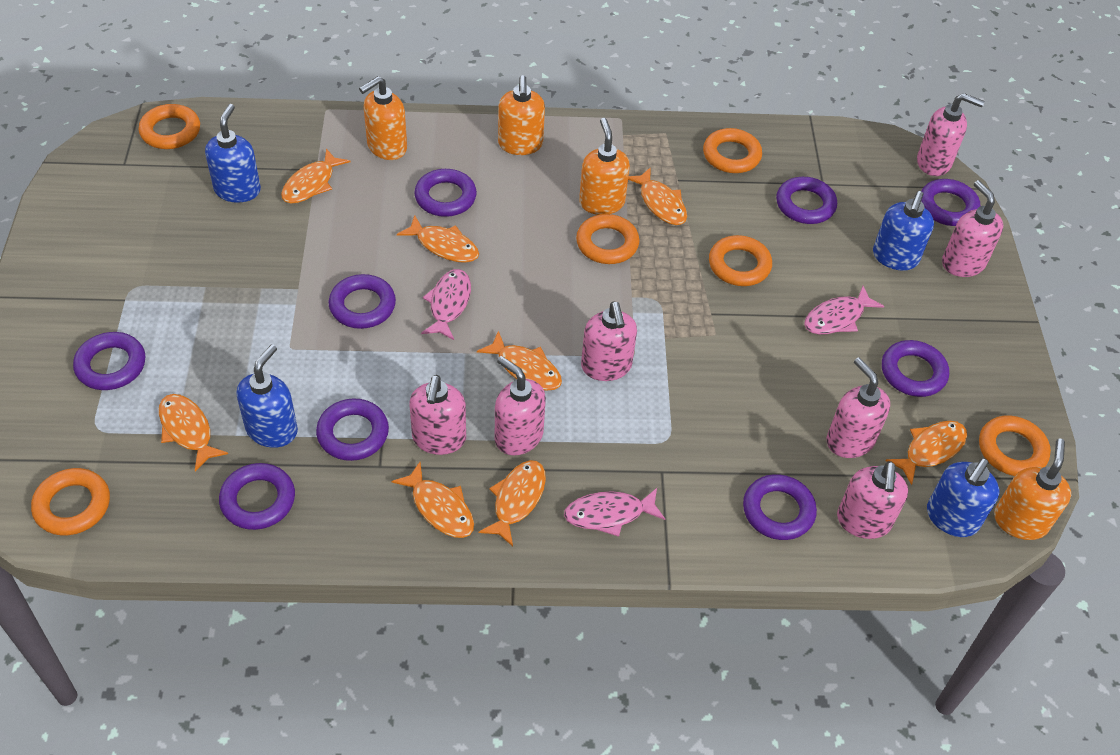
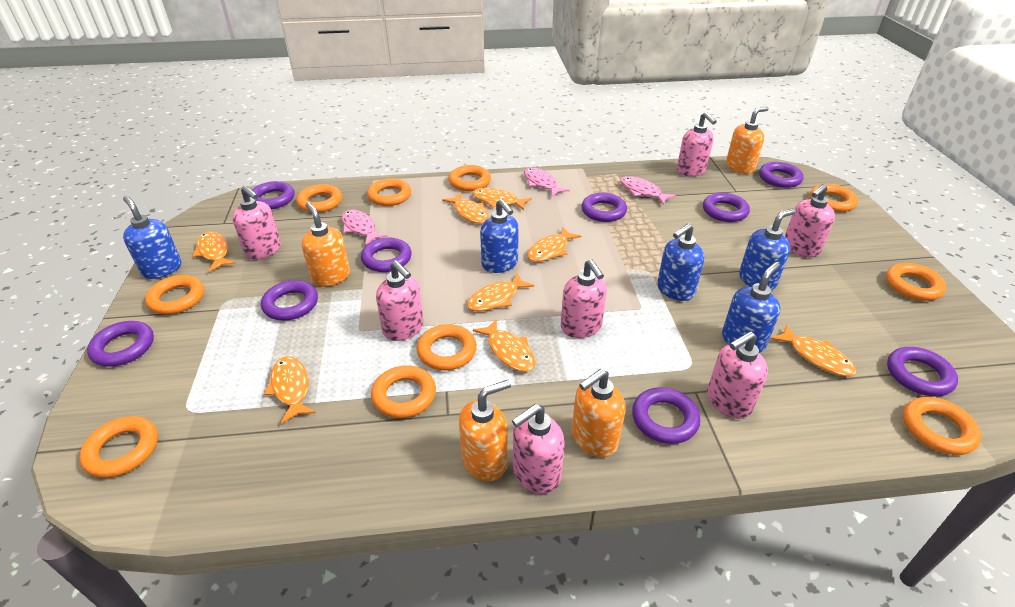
blue soap dispenser: 4 -> 5
orange ring: 6 -> 10

